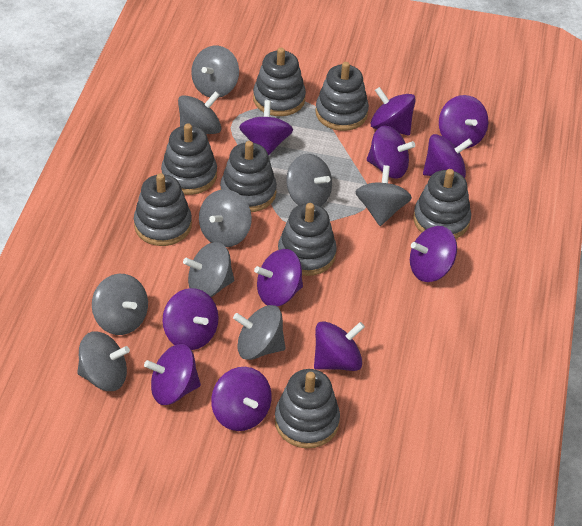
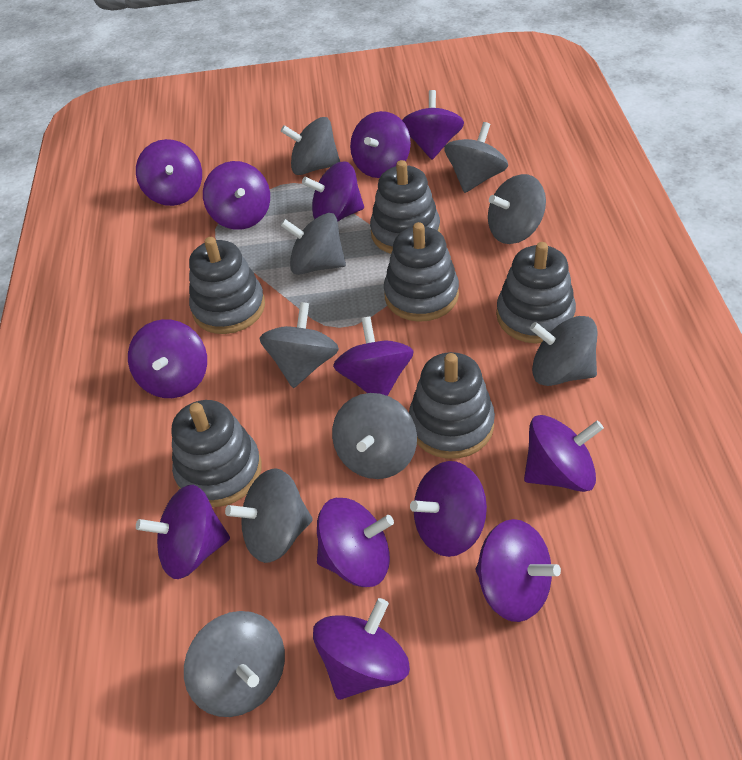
grey stacking toy: 8 -> 6
purple spinning top: 11 -> 13

